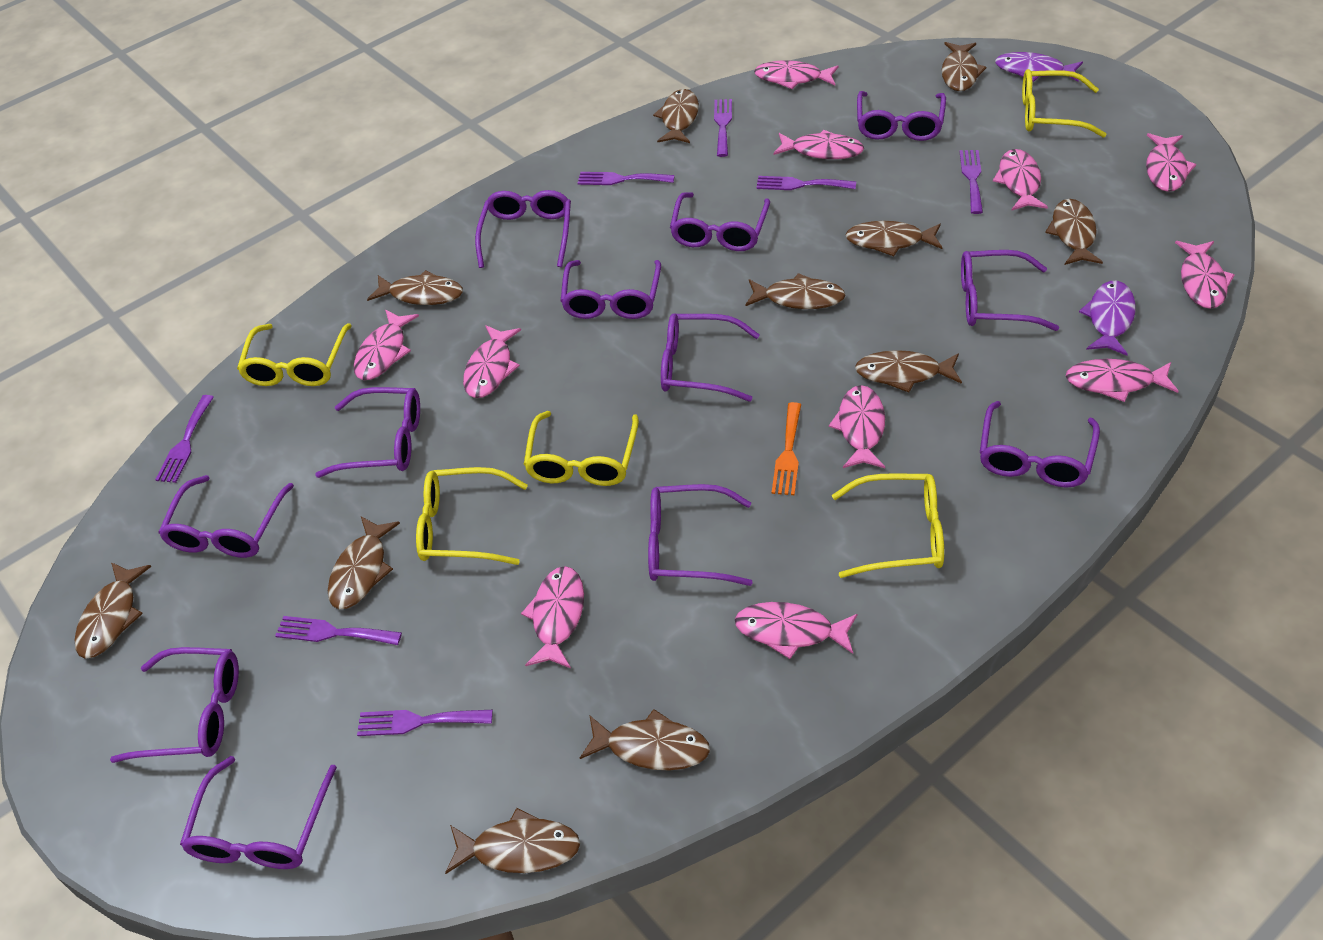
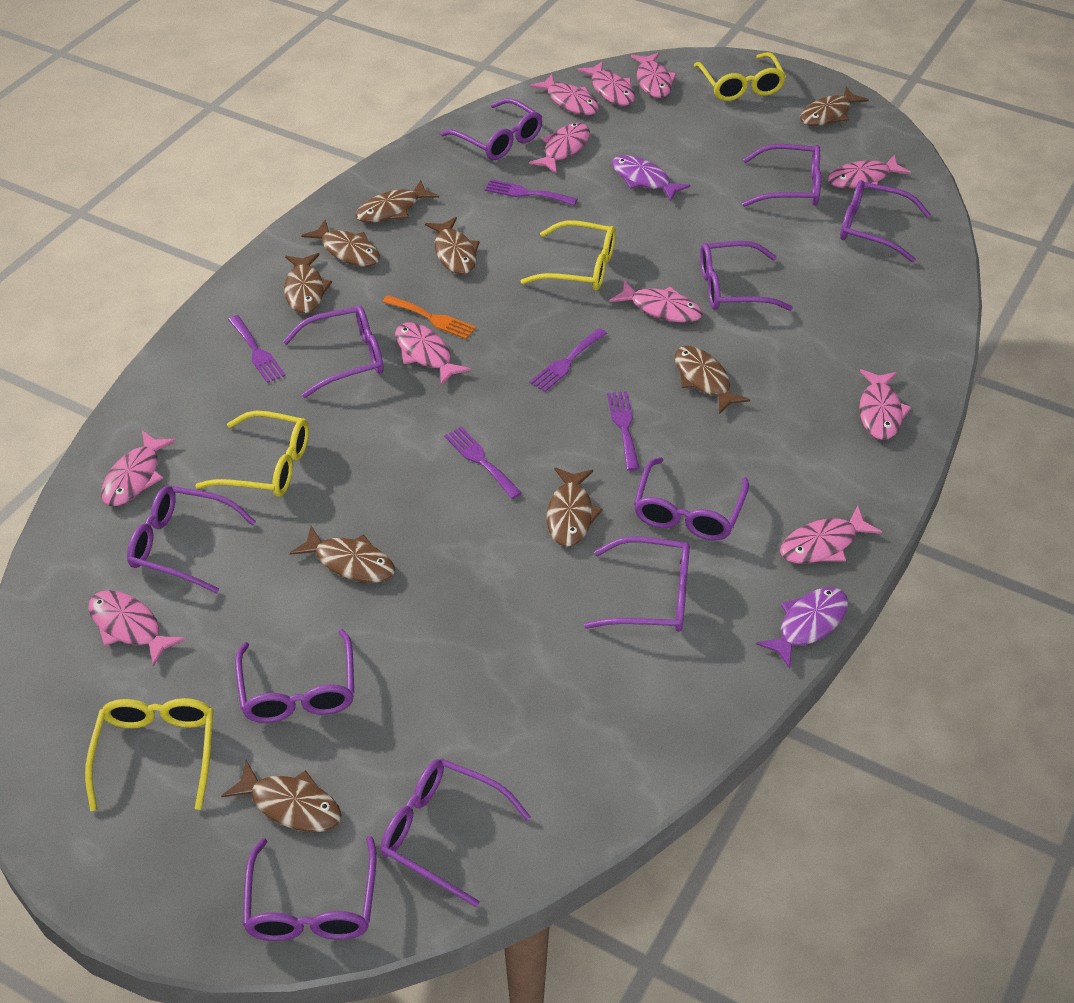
brown fish: 11 -> 9
purple fork: 7 -> 5
purple glasses: 12 -> 11
yellow glasses: 5 -> 4

